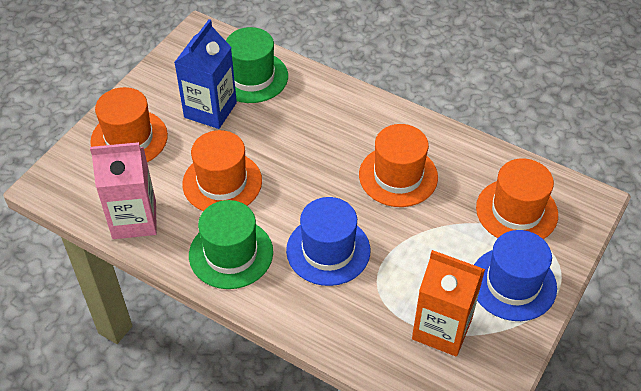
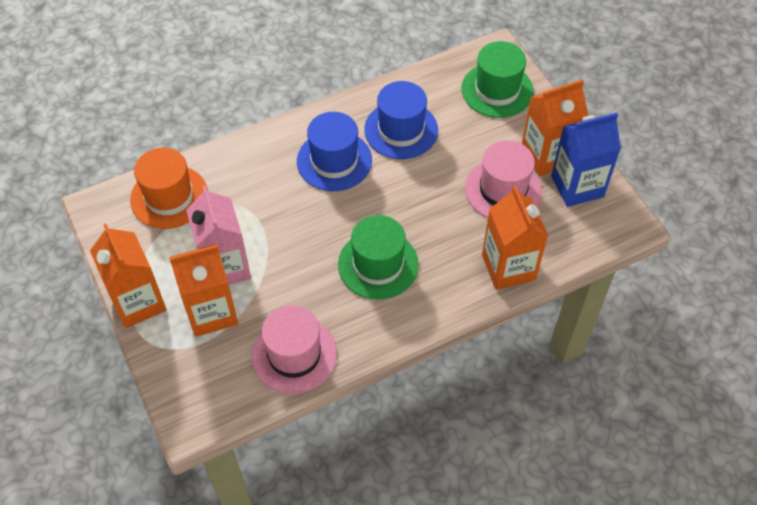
orange carton: 1 -> 4
orange hat: 4 -> 1
pink hat: 0 -> 2

